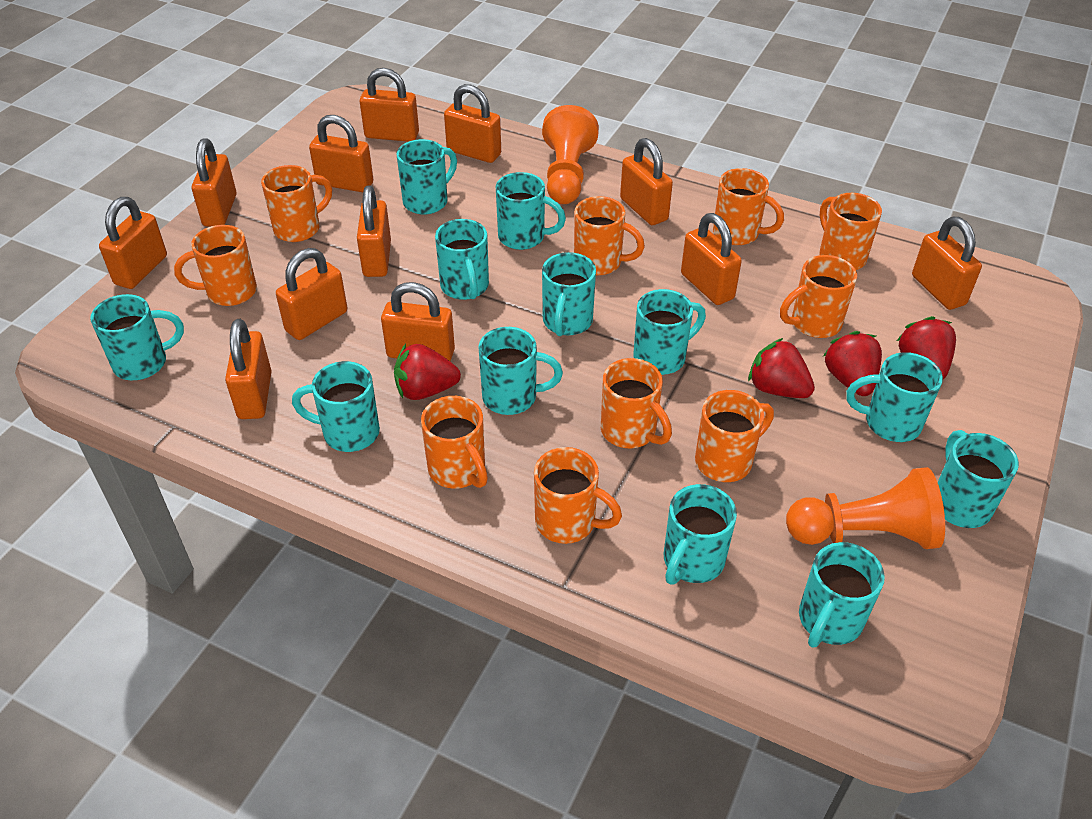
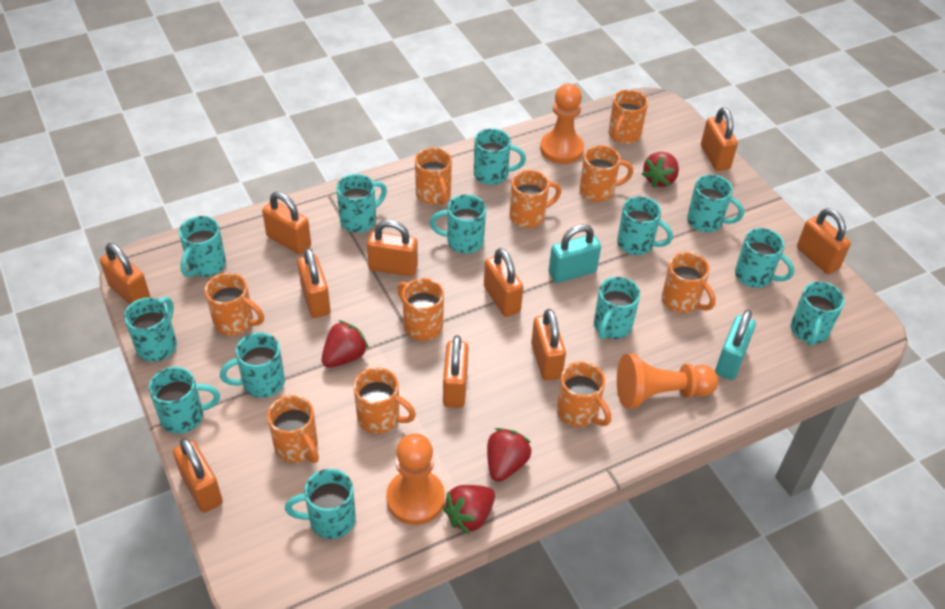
orange padlock: 12 -> 10
orange pawn: 2 -> 3
turquoise mug: 12 -> 13
turquoise padlock: 0 -> 2

